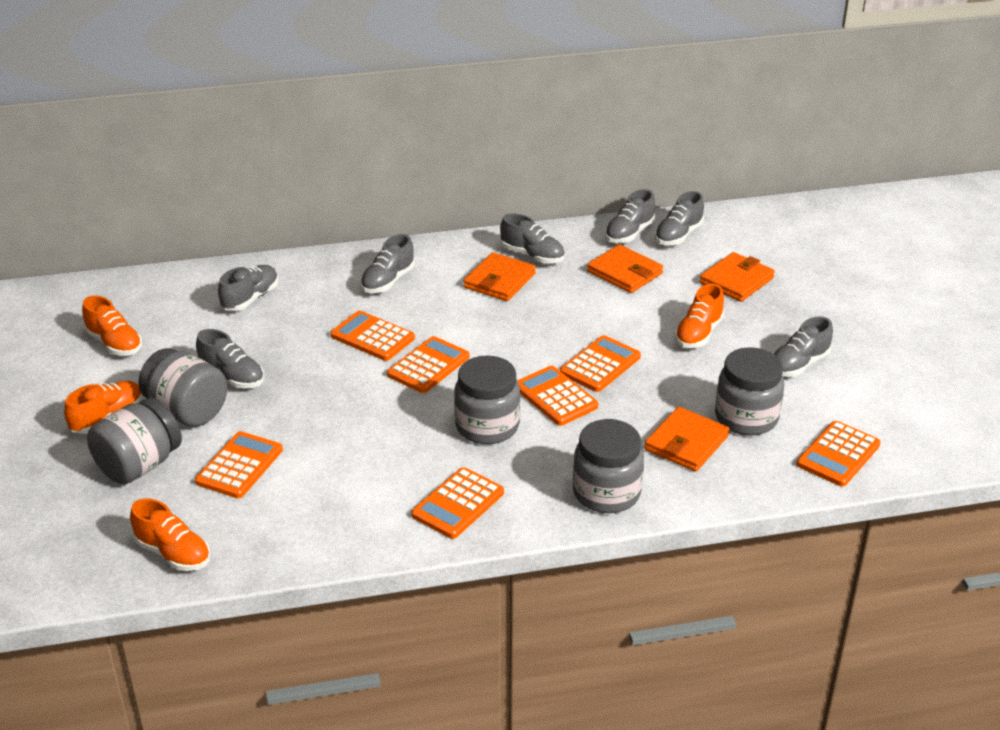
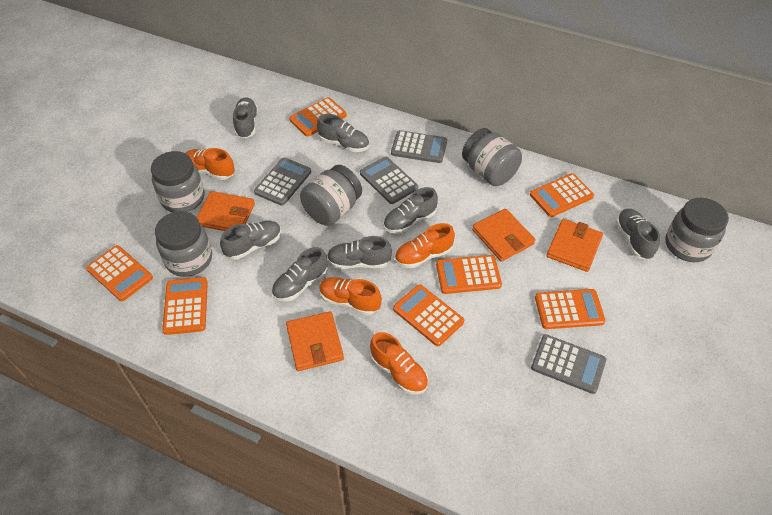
grey calculator: 0 -> 4

